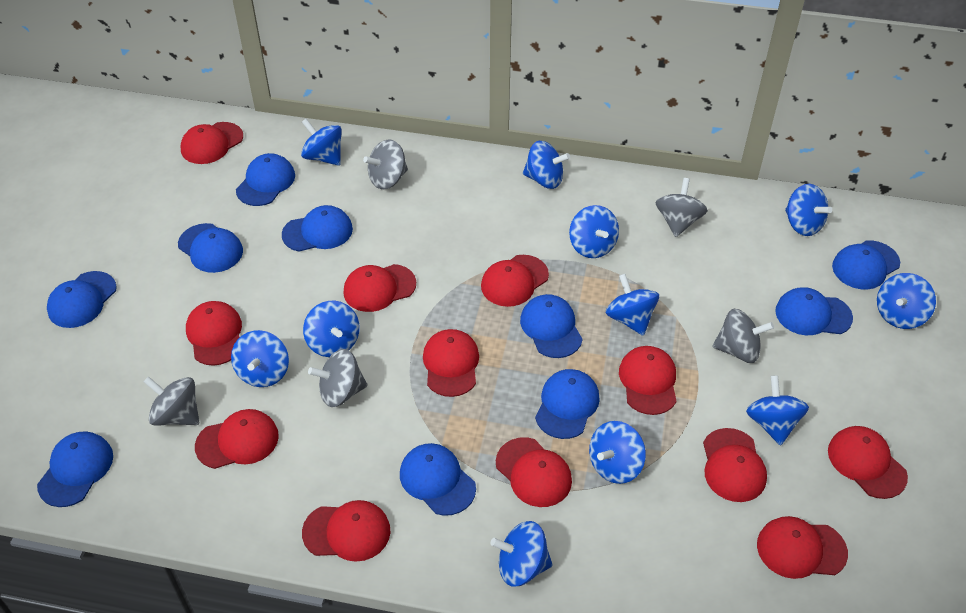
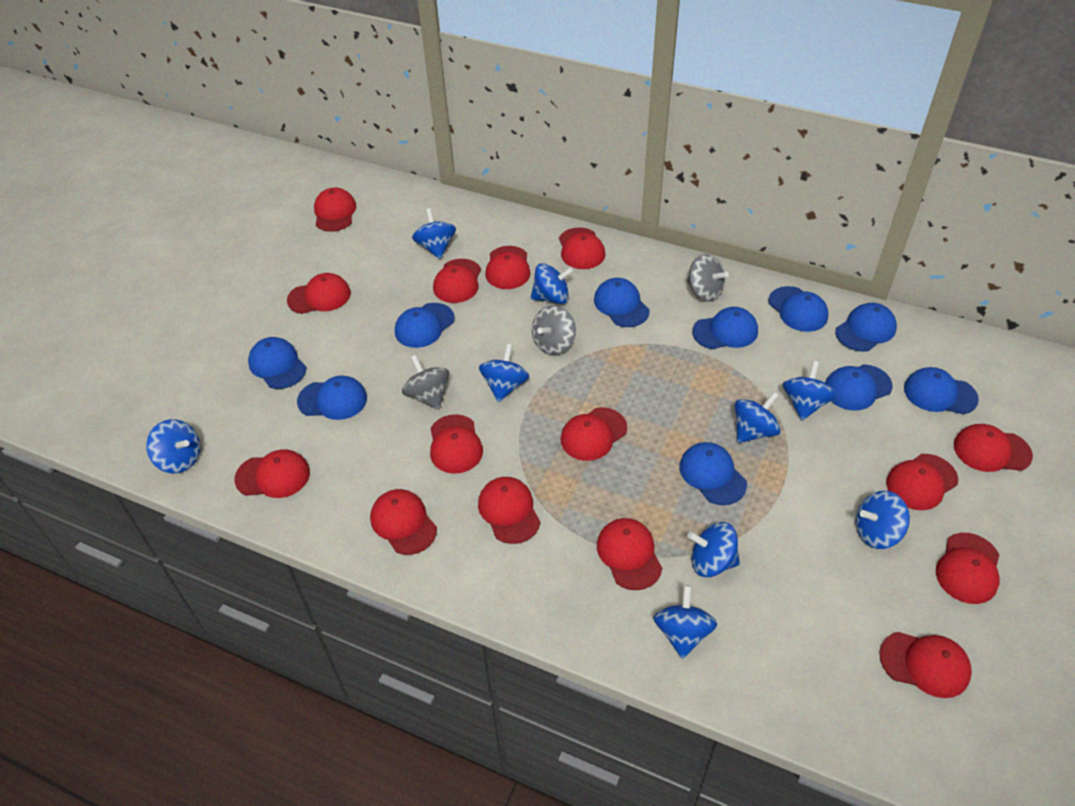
blue spinning top: 11 -> 9
grey spinning top: 5 -> 3
red cap: 12 -> 15

